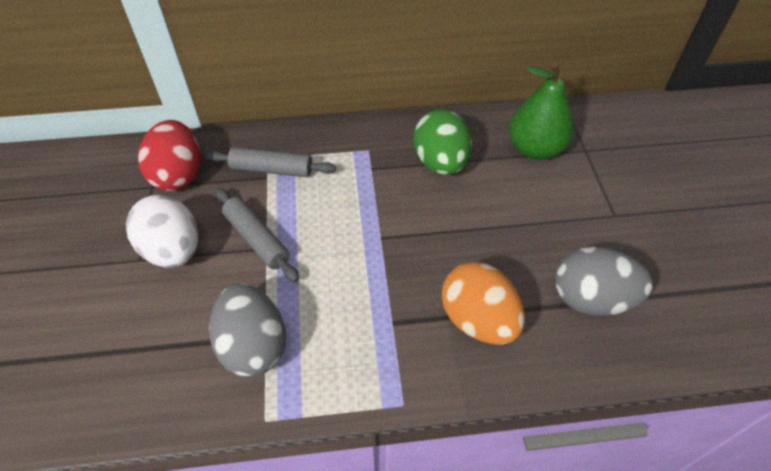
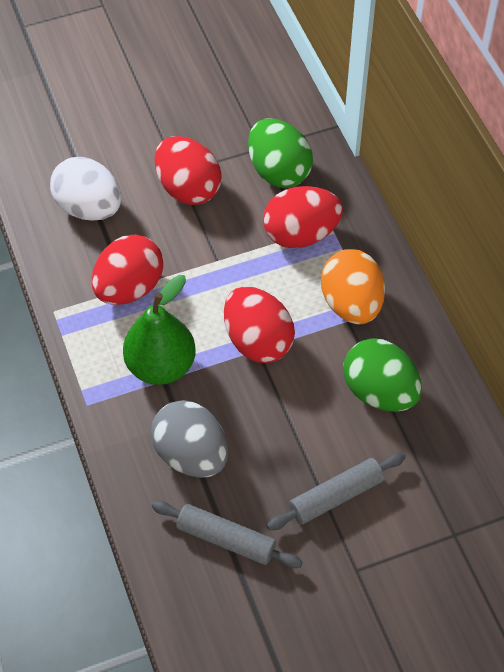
green egg: 1 -> 2
grey egg: 2 -> 1
red egg: 1 -> 4

